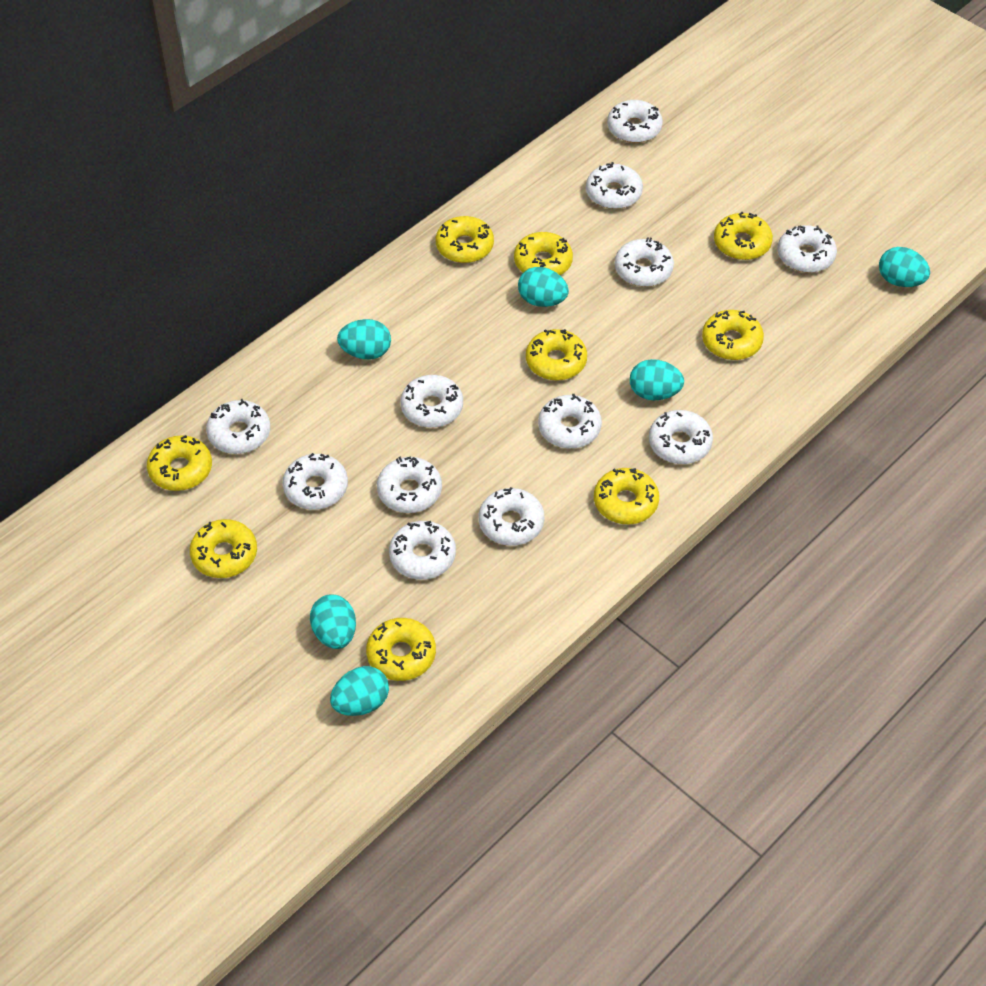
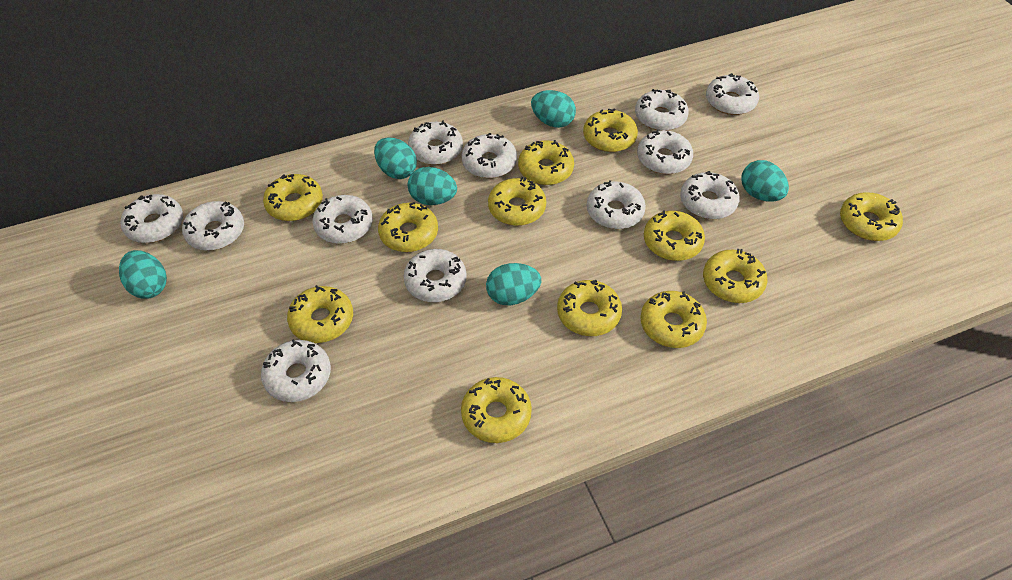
yellow donut: 9 -> 12

